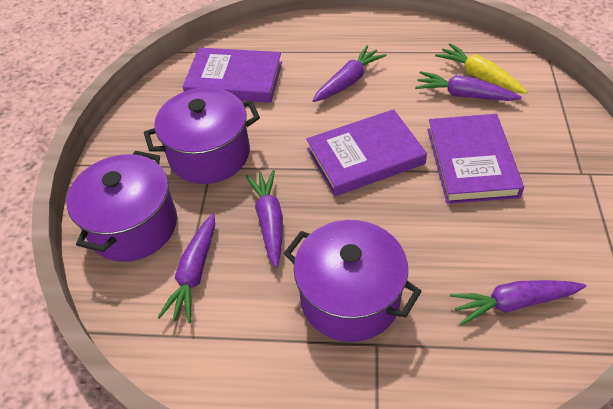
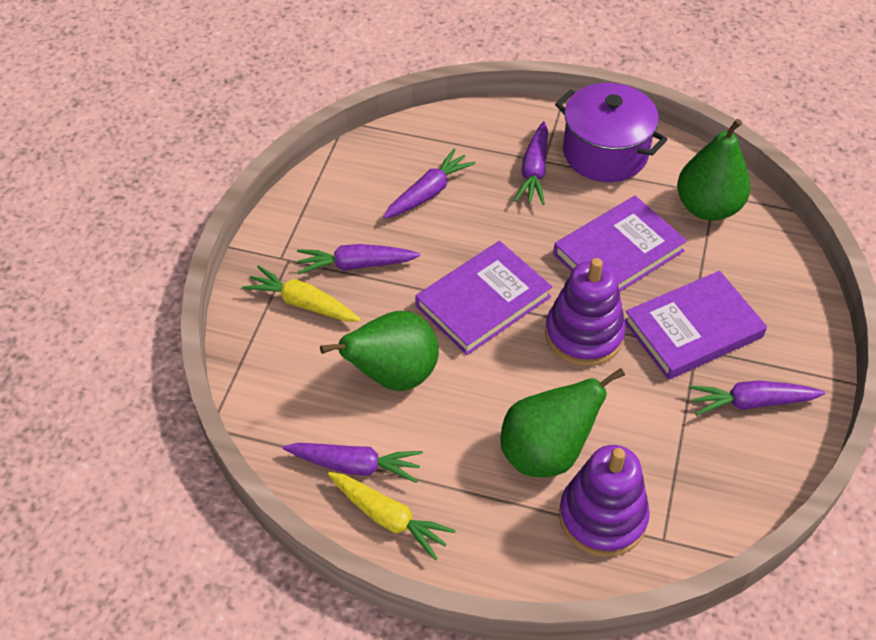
green pear: 0 -> 3
purple pot: 3 -> 1
purple stacking toy: 0 -> 2
yellow carrot: 1 -> 2

